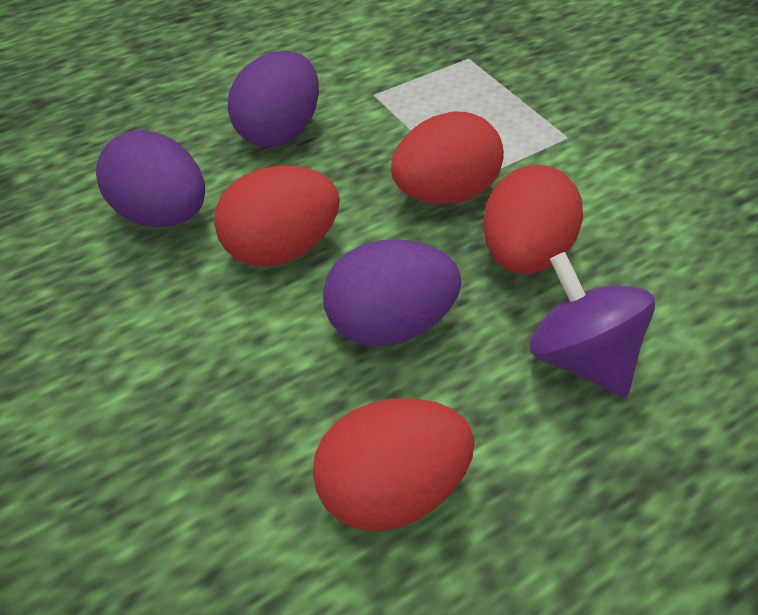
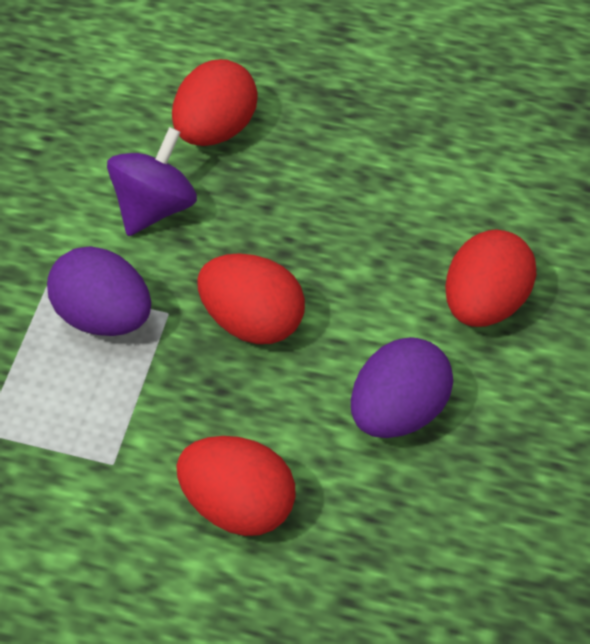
purple egg: 3 -> 2

